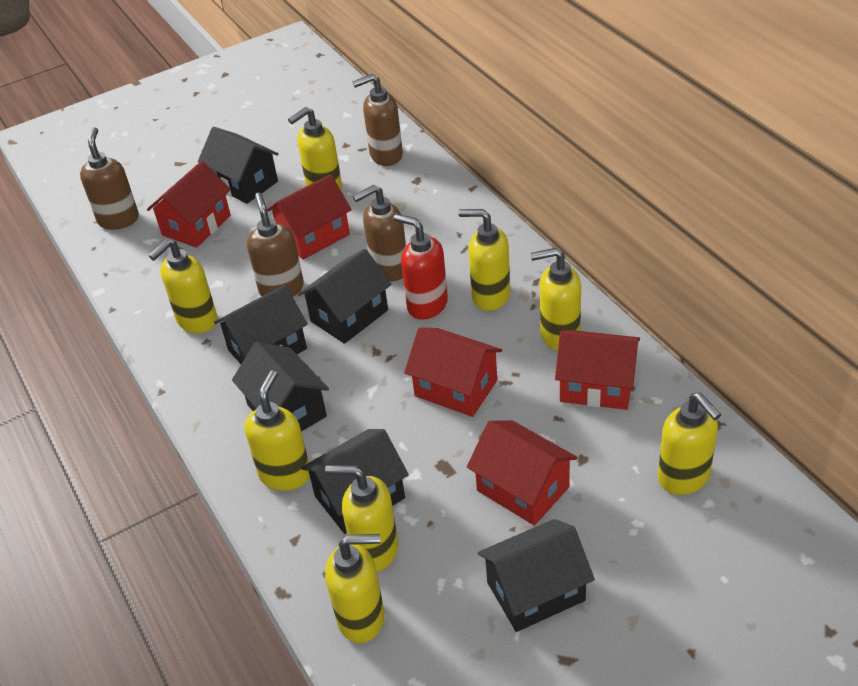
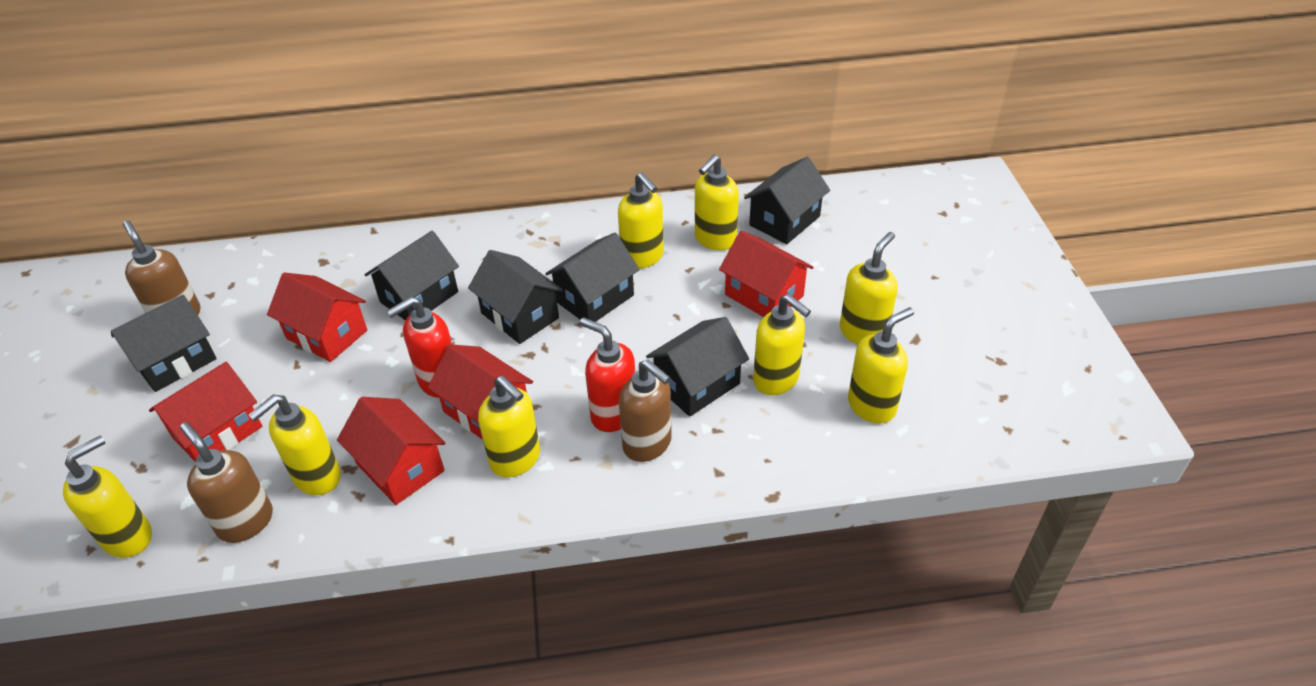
brown soap dispenser: 4 -> 3
red soap dispenser: 1 -> 2

